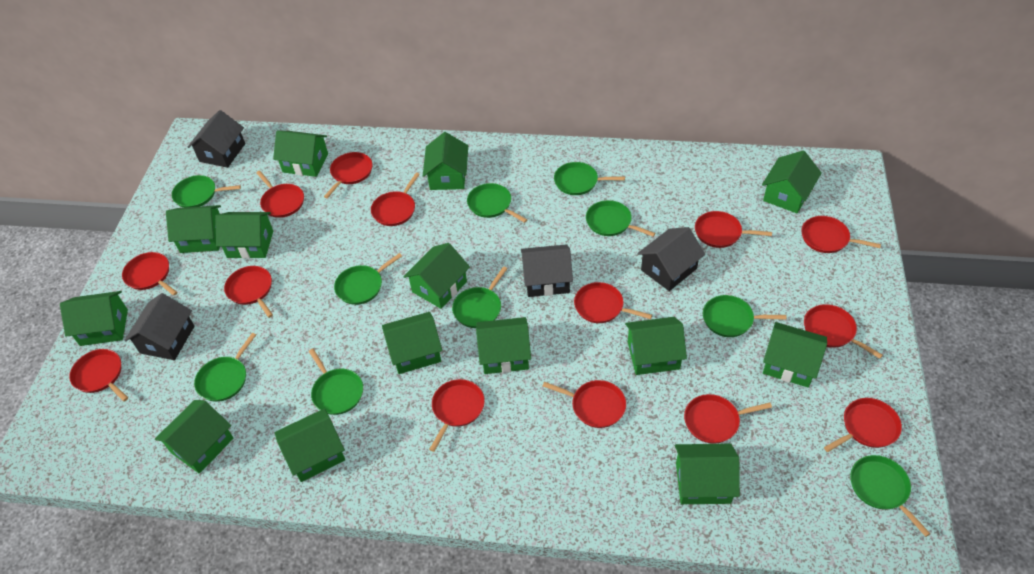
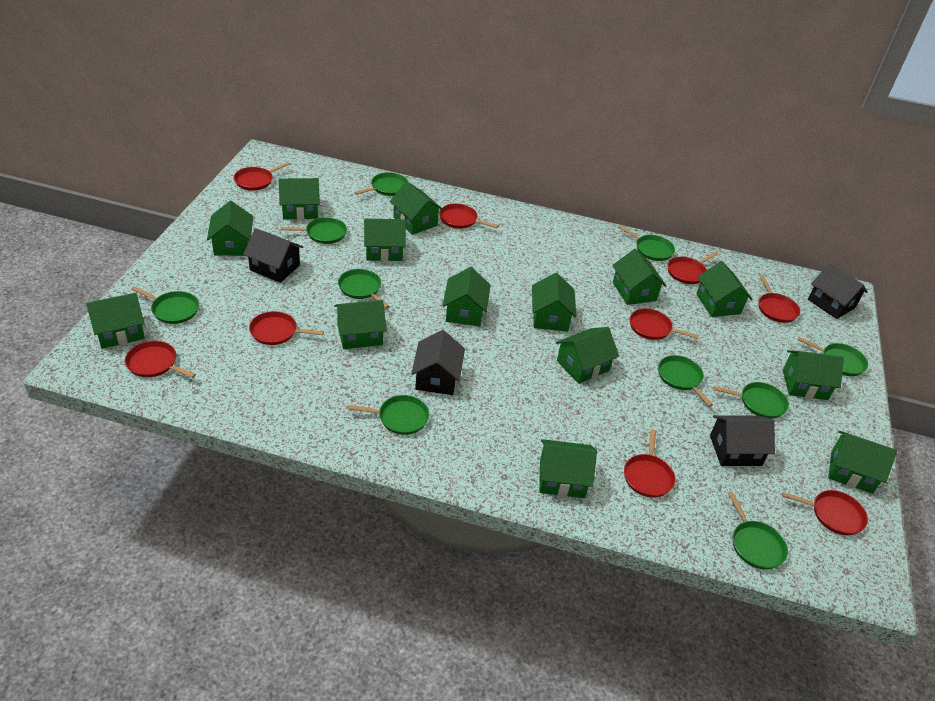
red pan: 14 -> 9

